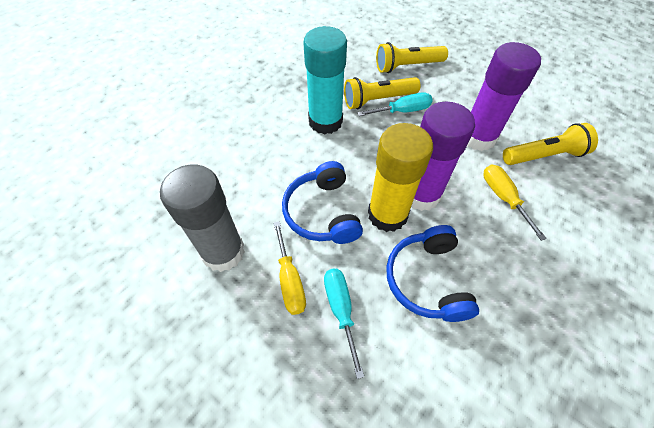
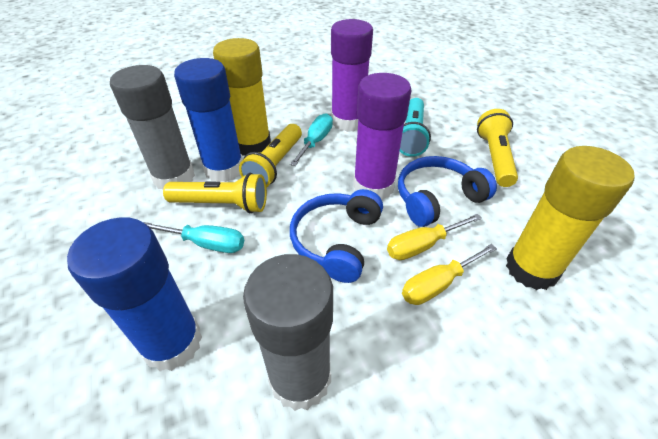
blue glue stick: 0 -> 2
grey glue stick: 1 -> 2
turquoise flashlight: 0 -> 1
turquoise glue stick: 1 -> 0
yellow glue stick: 1 -> 2

